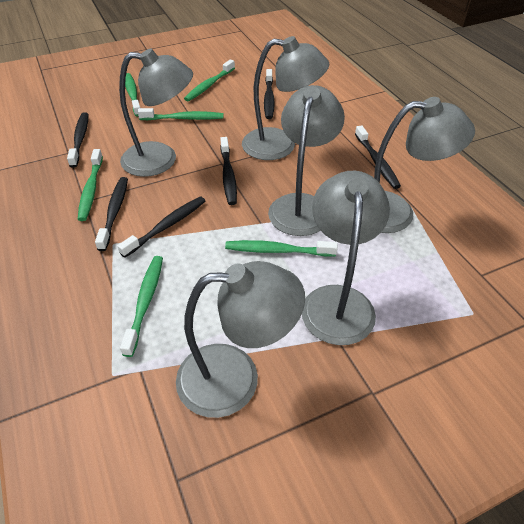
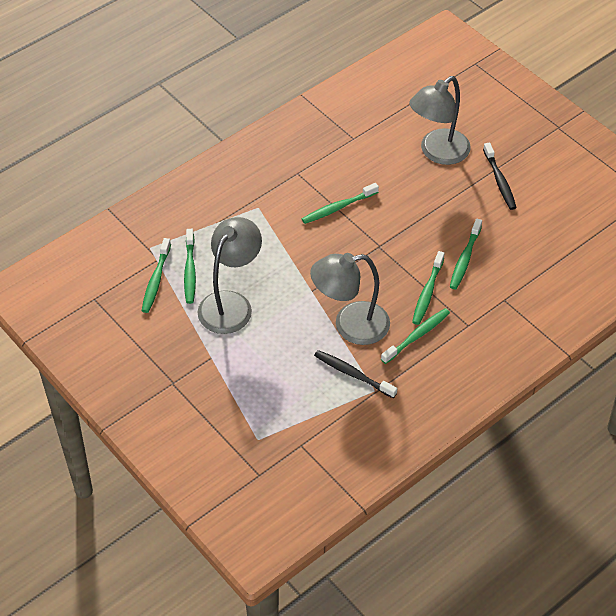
black toothbrush: 6 -> 2
grey lamp: 6 -> 3

